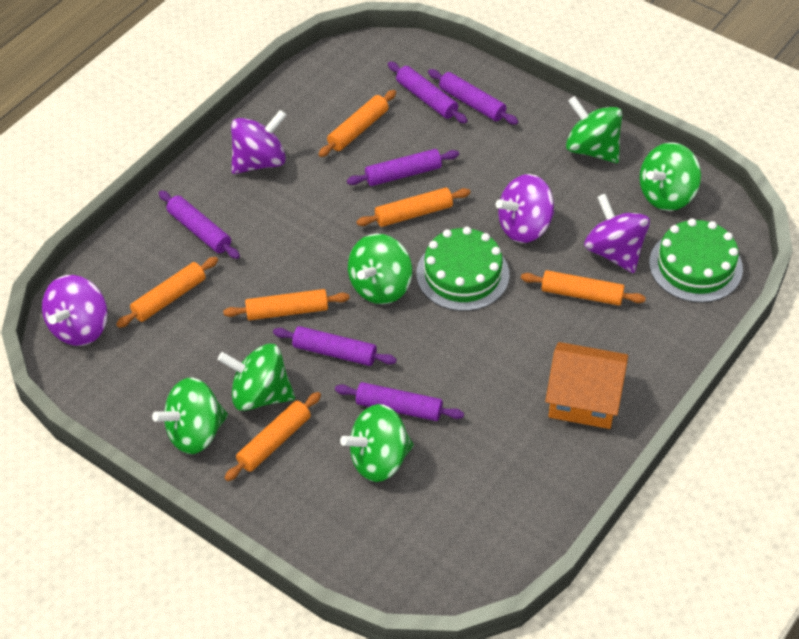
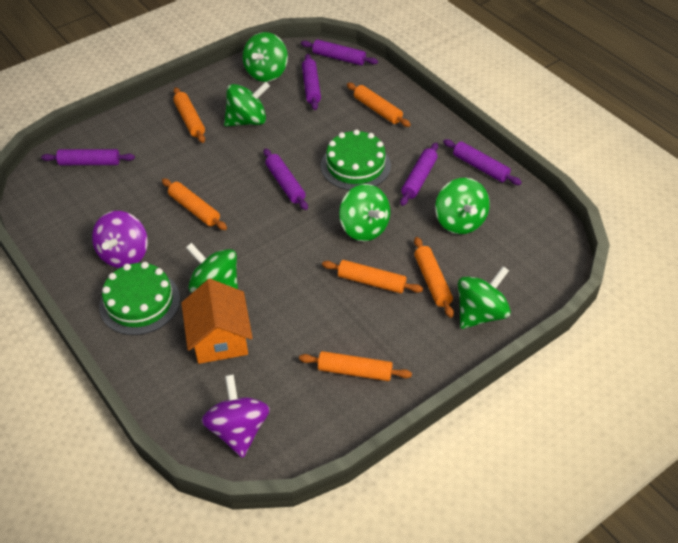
purple spinning top: 4 -> 2

